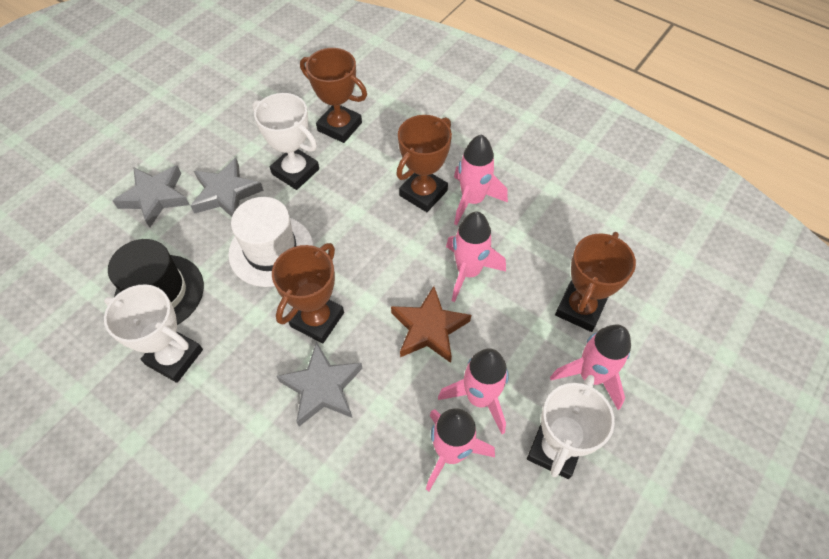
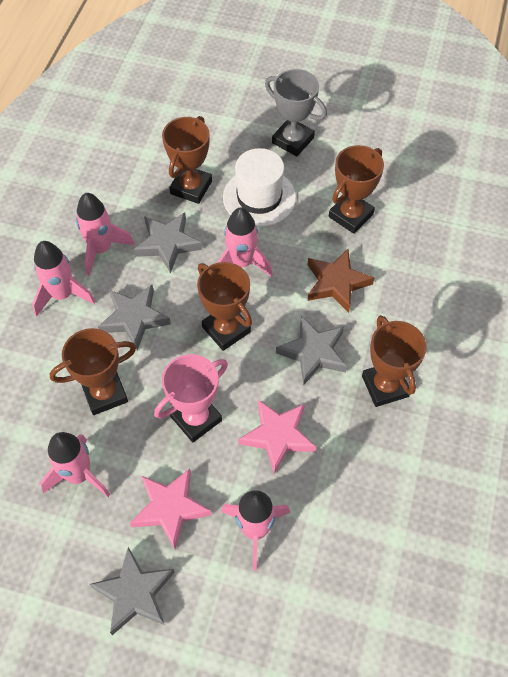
black hat: 1 -> 0
brown trophy: 4 -> 5
grey star: 3 -> 4
grey trophy: 0 -> 1
pink star: 0 -> 2
pink trophy: 0 -> 1
white trophy: 3 -> 0

